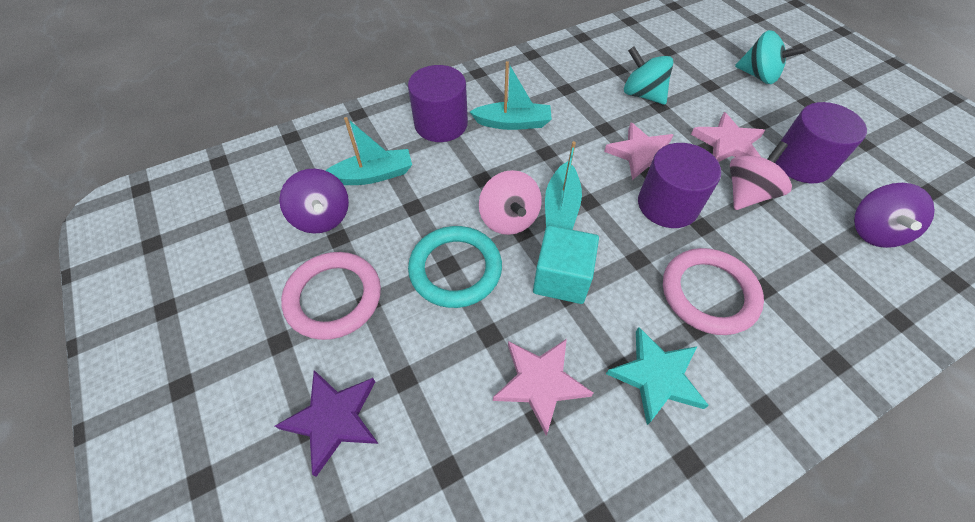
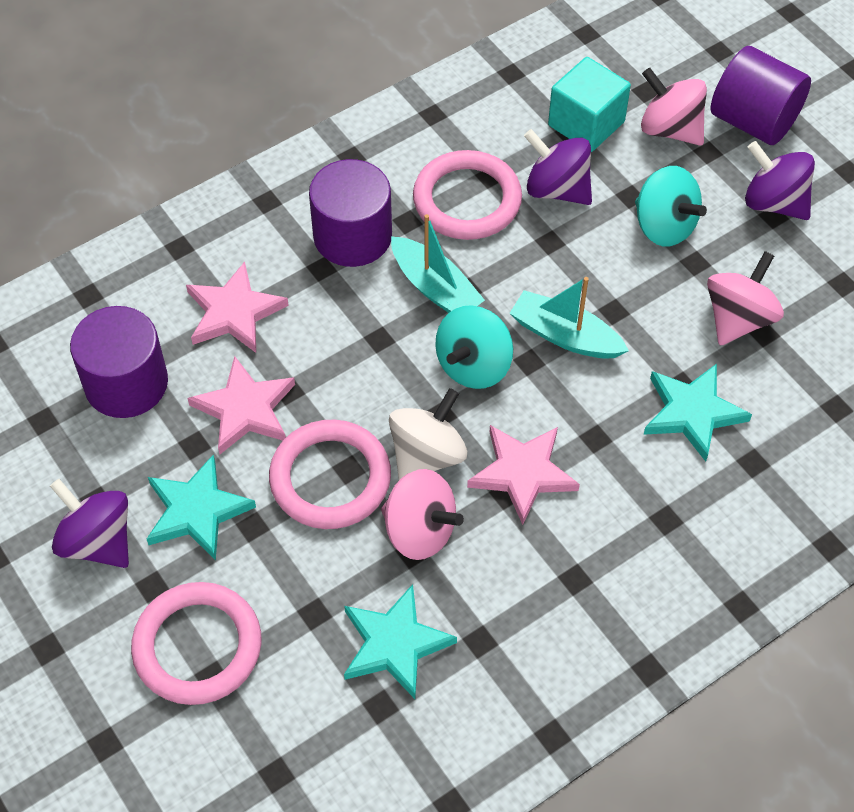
pink ring: 2 -> 3
pink spinning top: 2 -> 3
purple spinning top: 2 -> 3
purple star: 1 -> 0
turquoise boat: 3 -> 2
turquoise ring: 1 -> 0
turquoise star: 1 -> 3
white spinning top: 0 -> 1

